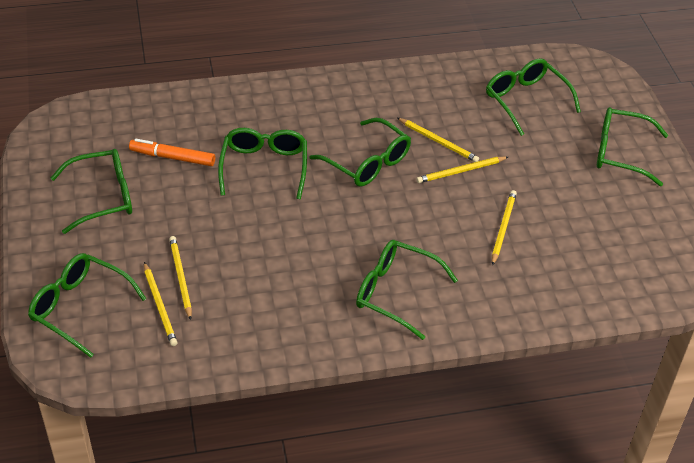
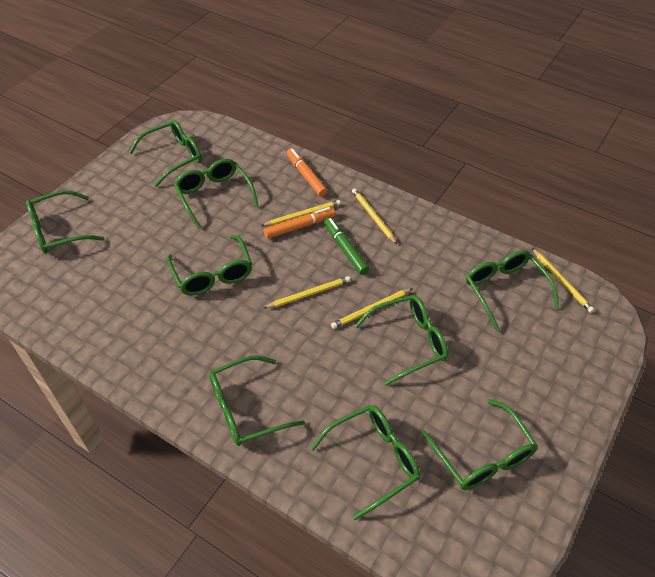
green glasses: 7 -> 9
green marker: 0 -> 1
orange marker: 1 -> 2

